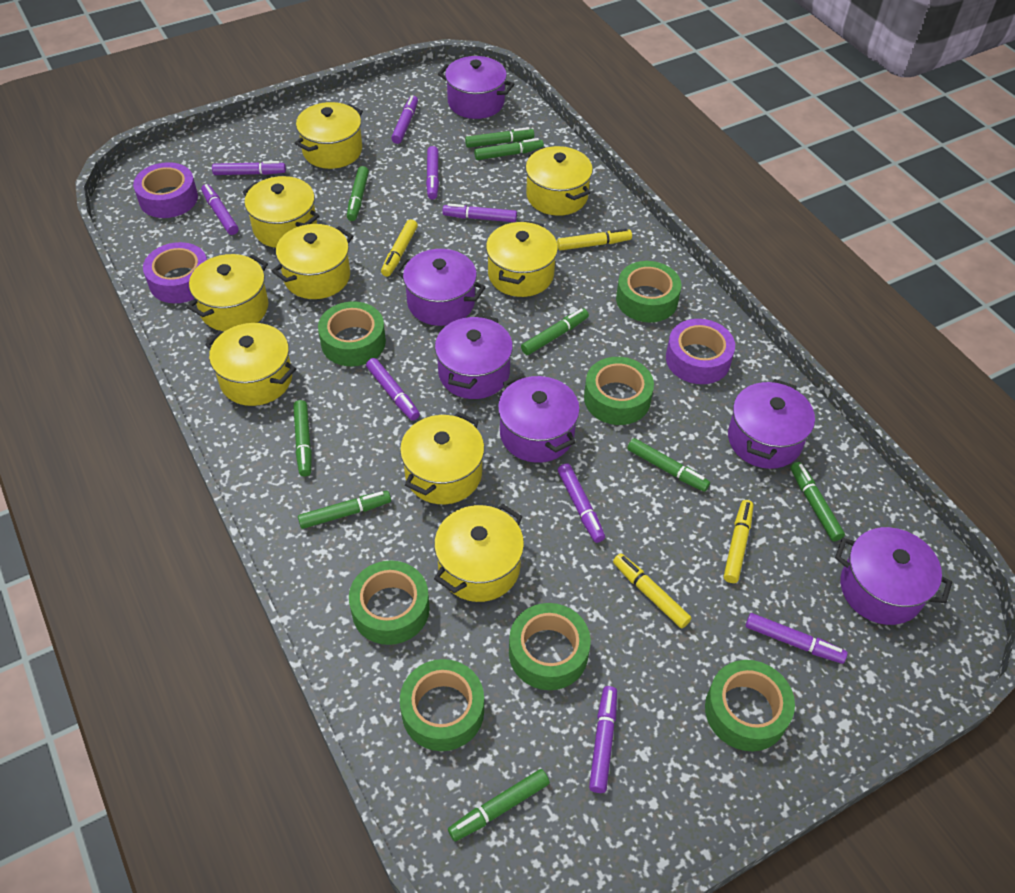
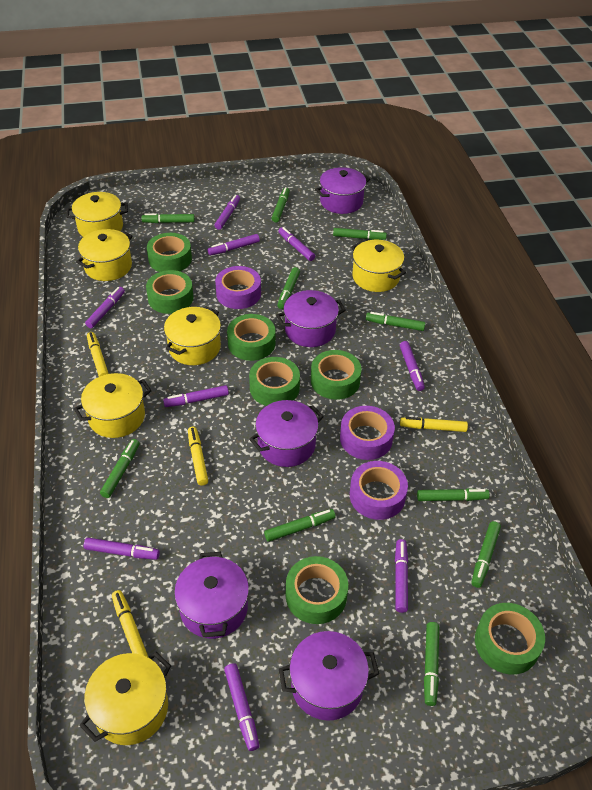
green marker: 9 -> 10
purple pot: 6 -> 5
yellow pot: 9 -> 6

